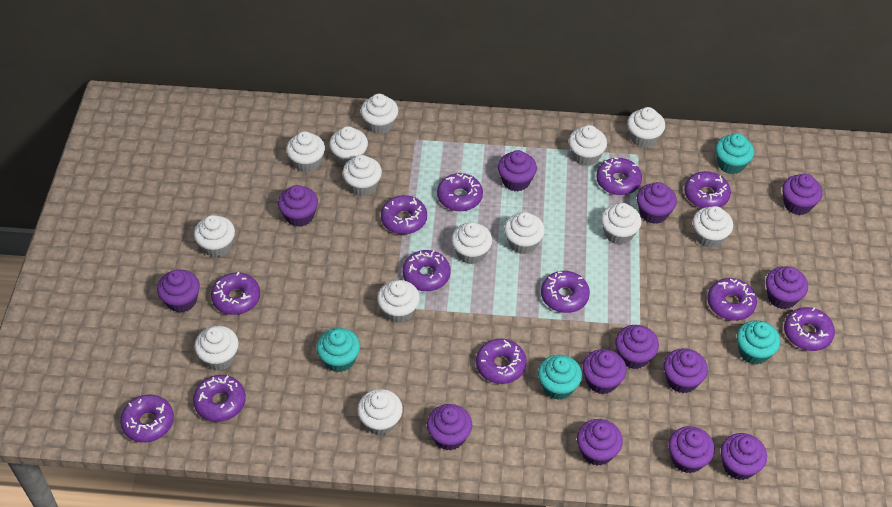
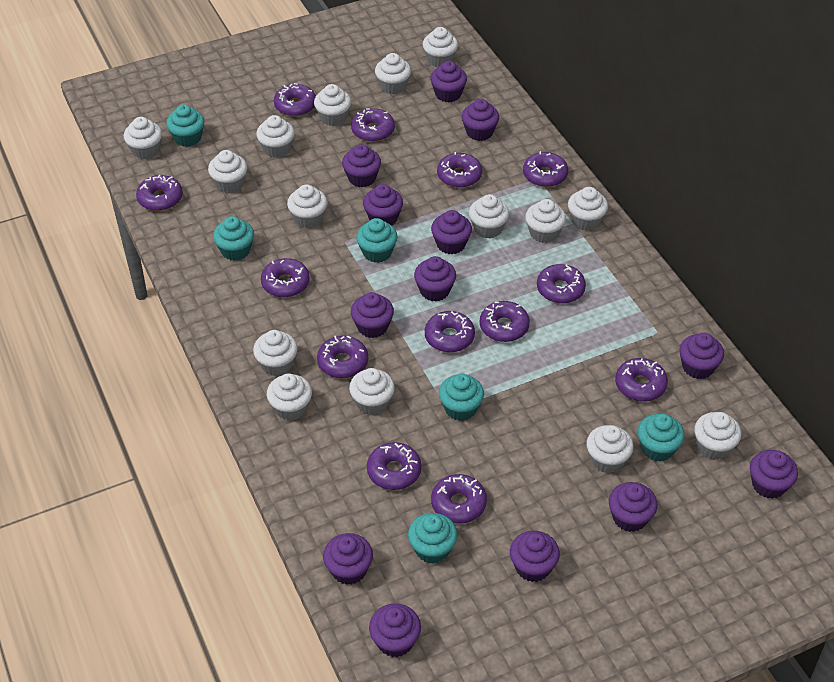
purple donut: 12 -> 13
turquoise cupcake: 4 -> 6
white cupcake: 14 -> 15

